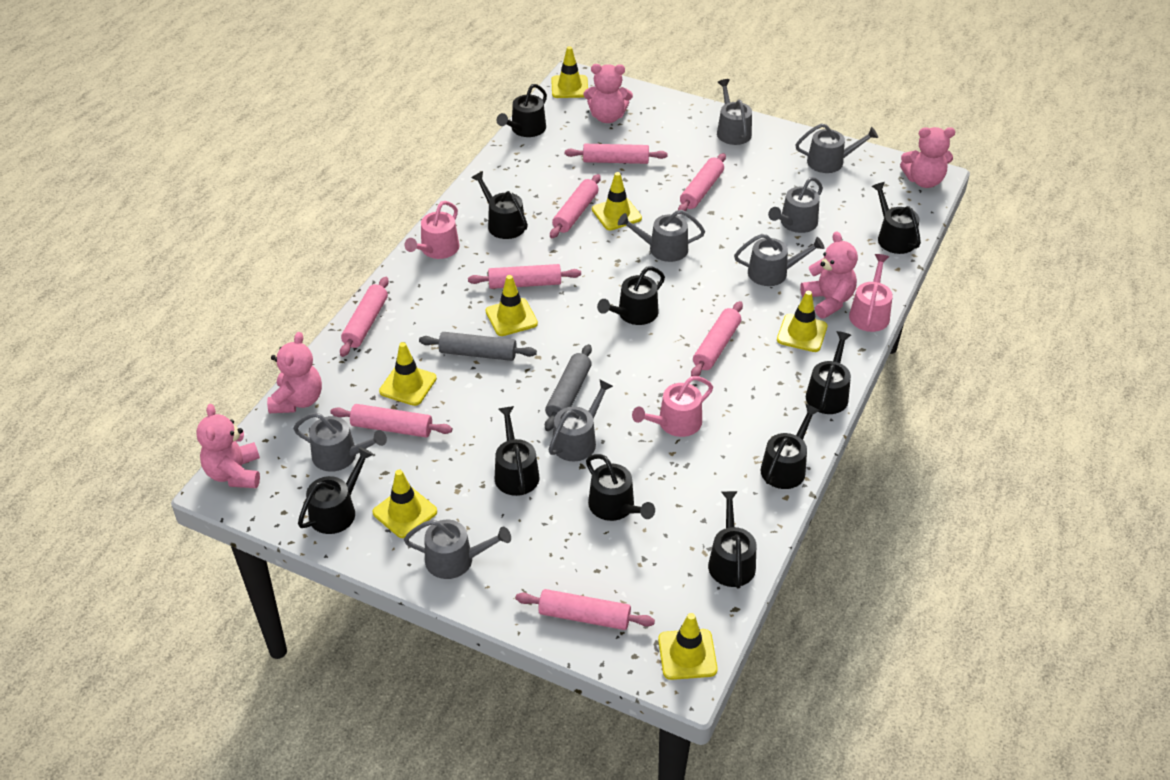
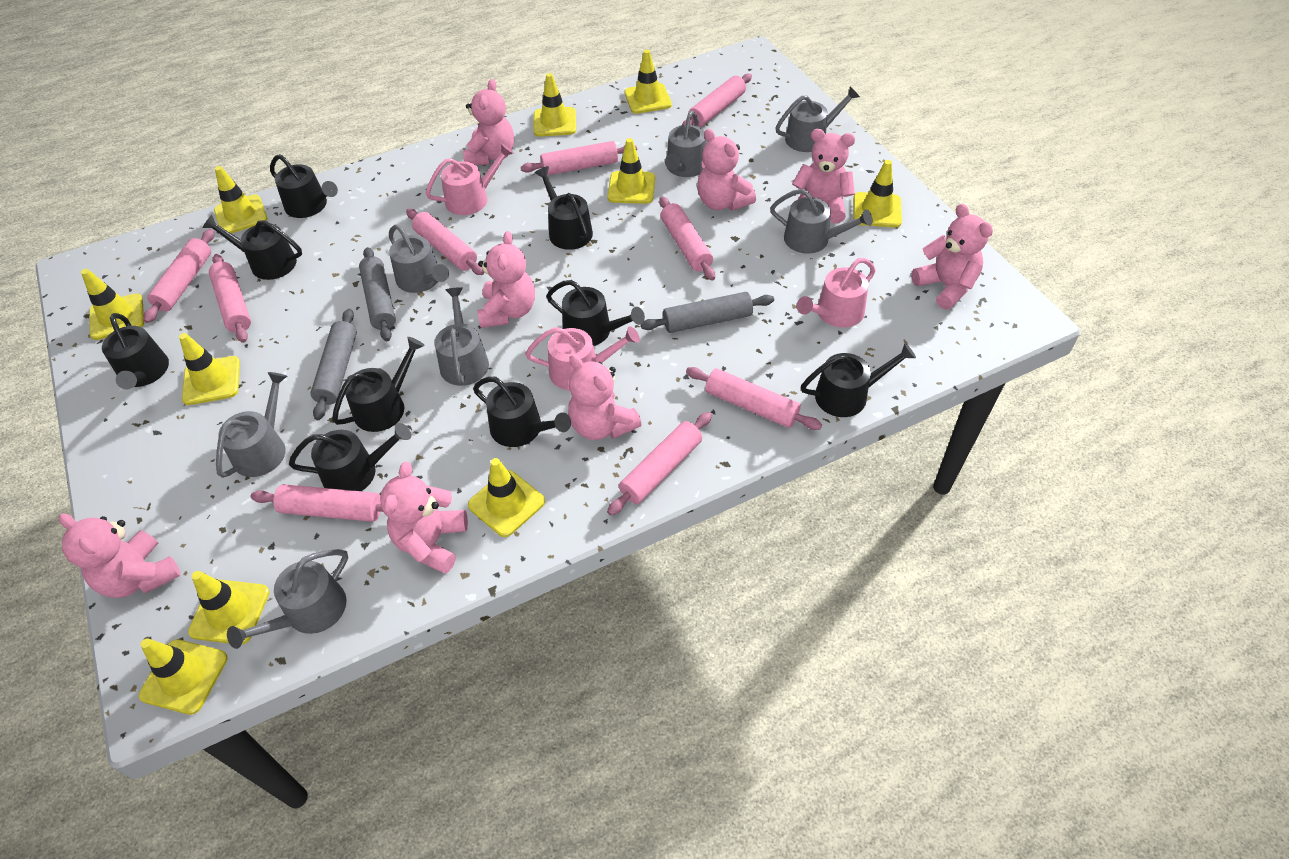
black watering can: 10 -> 9
grey rolling pin: 2 -> 3
grey watering can: 8 -> 7
pink rolling pin: 8 -> 9
pink teddy bear: 5 -> 8
yellow traffic cone: 7 -> 10

